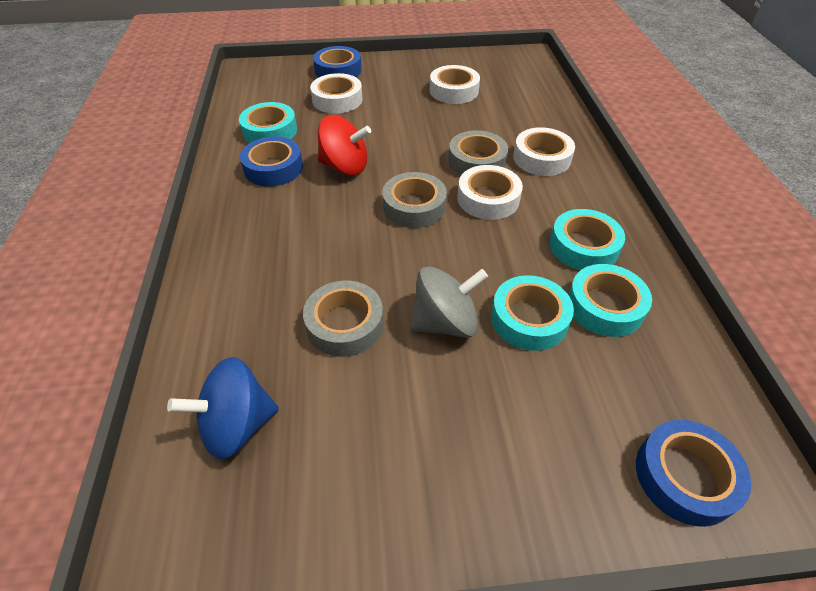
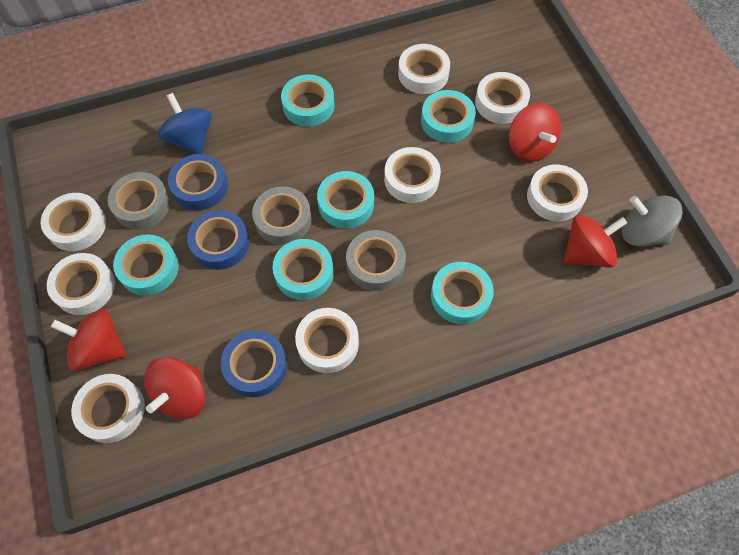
red spinning top: 1 -> 4
turquoise tape: 4 -> 6
white tape: 4 -> 8

